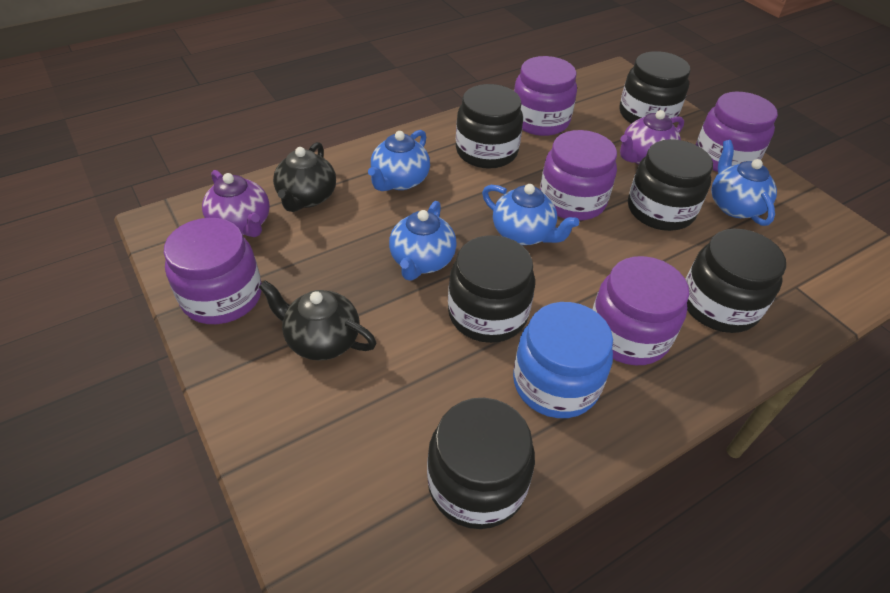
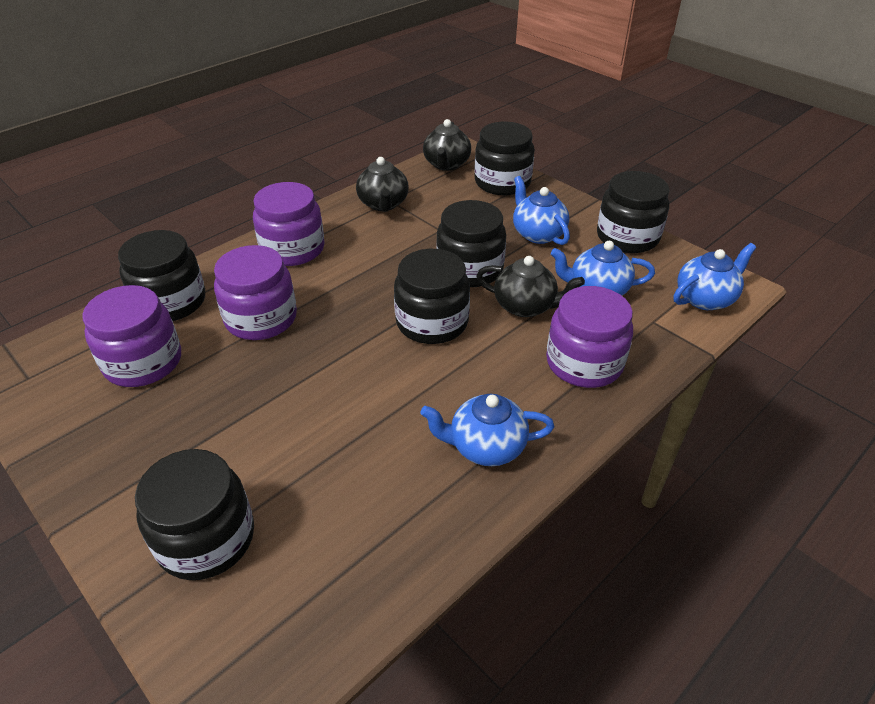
black teapot: 2 -> 3
blue jar: 1 -> 0
purple jar: 5 -> 4
purple teapot: 2 -> 0

